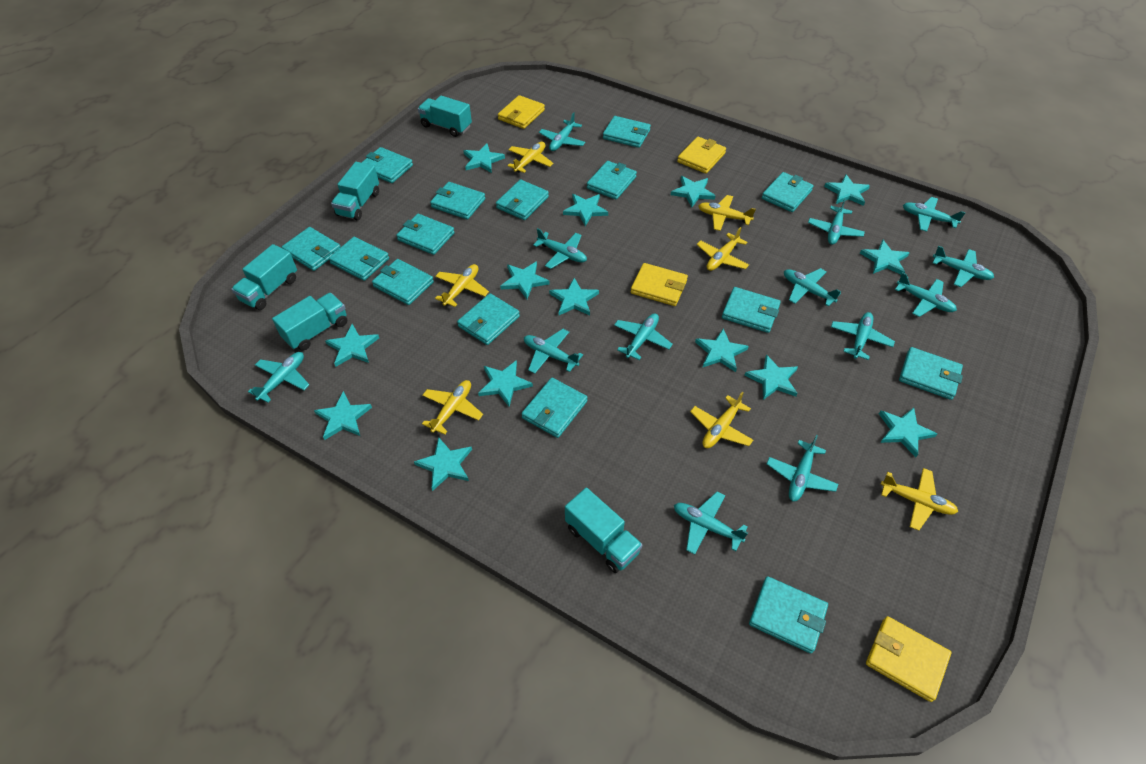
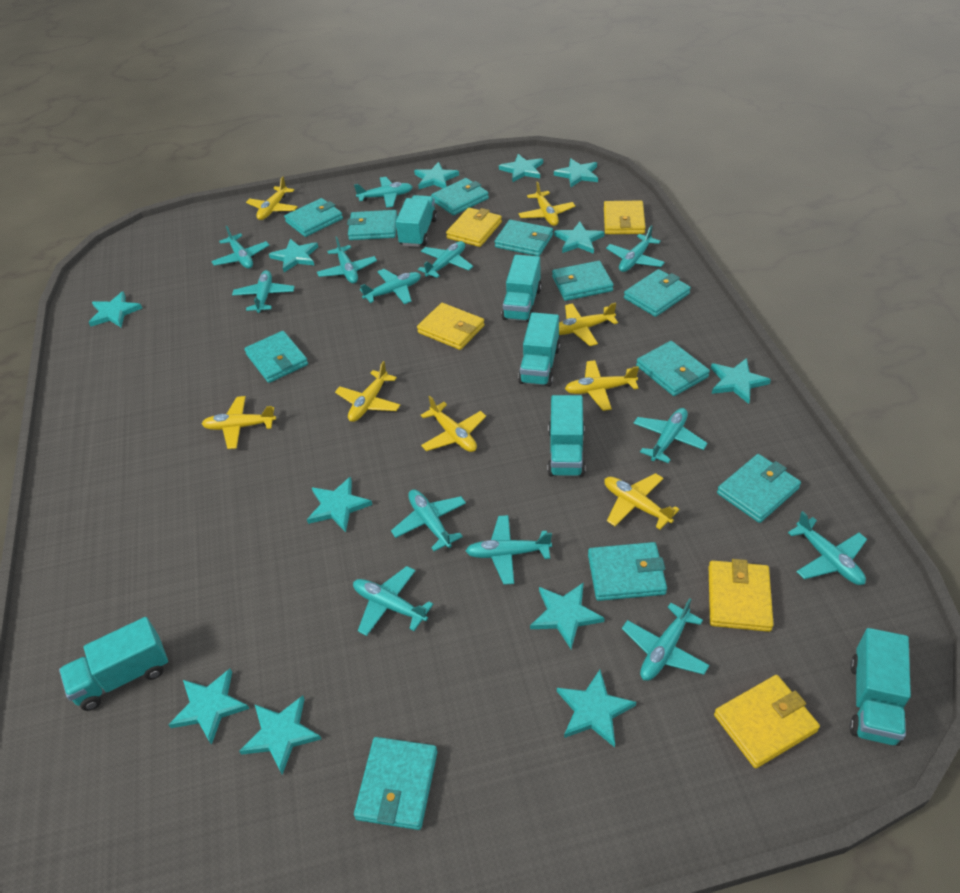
turquoise star: 14 -> 12
turquoise truck: 5 -> 6
turquoise wallet: 15 -> 11
yellow plane: 7 -> 8
yellow wallet: 4 -> 5

